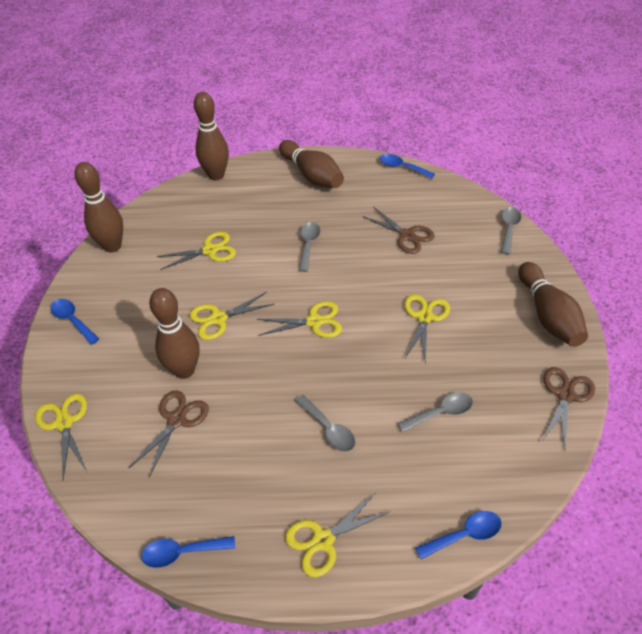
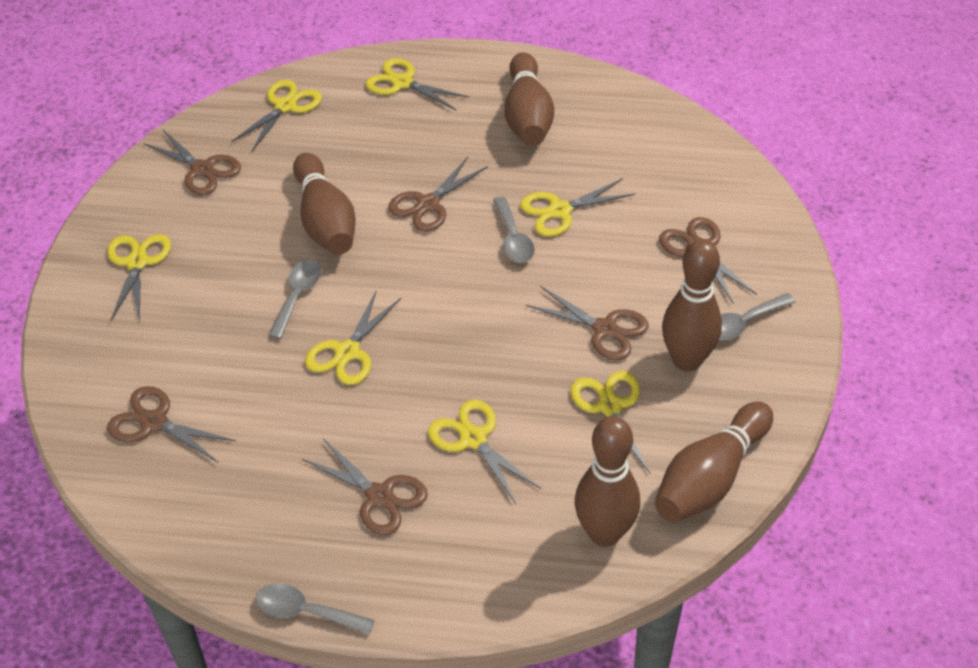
blue spoon: 4 -> 0
brown scissors: 3 -> 6
yellow scissors: 6 -> 7

